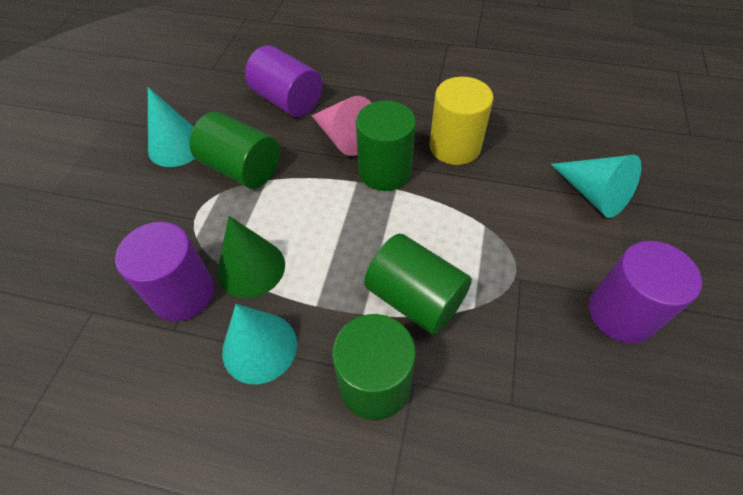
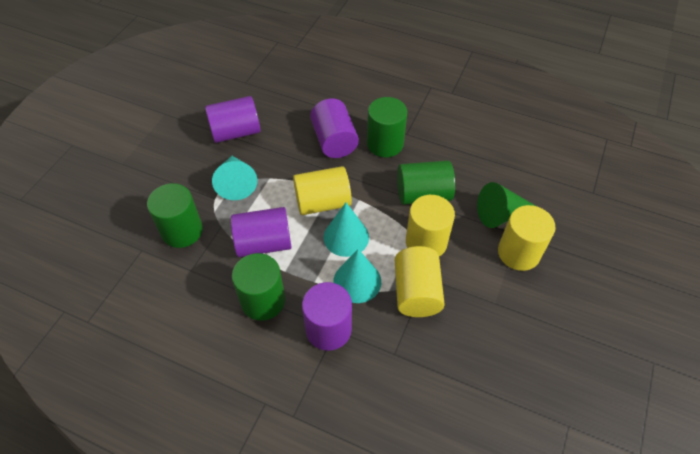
pink cone: 1 -> 0
purple cylinder: 3 -> 4
yellow cylinder: 1 -> 4

